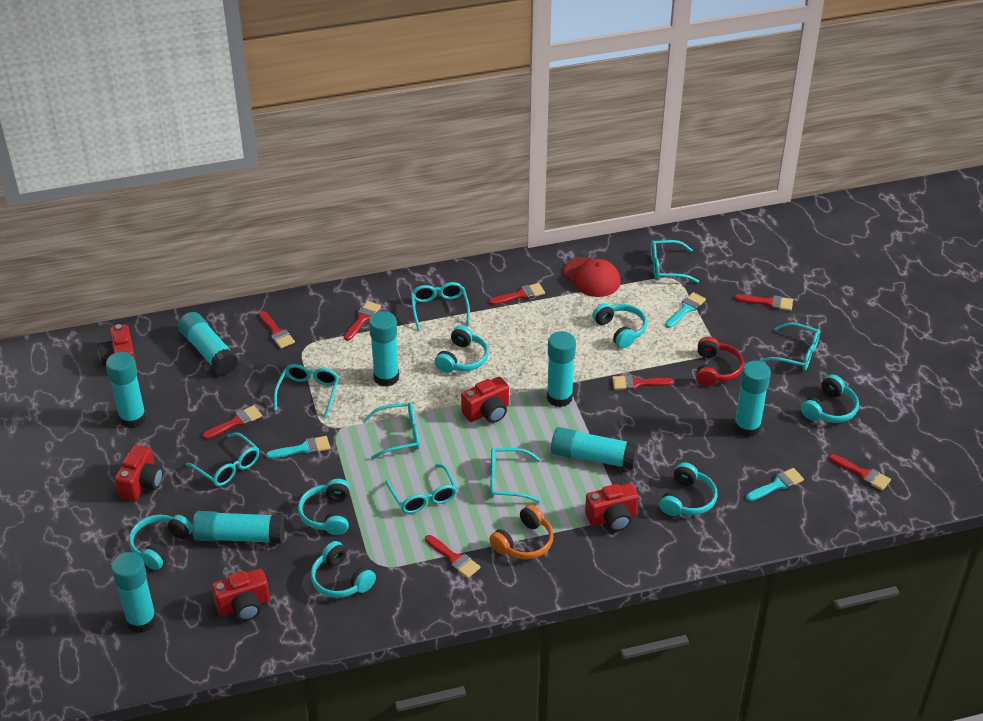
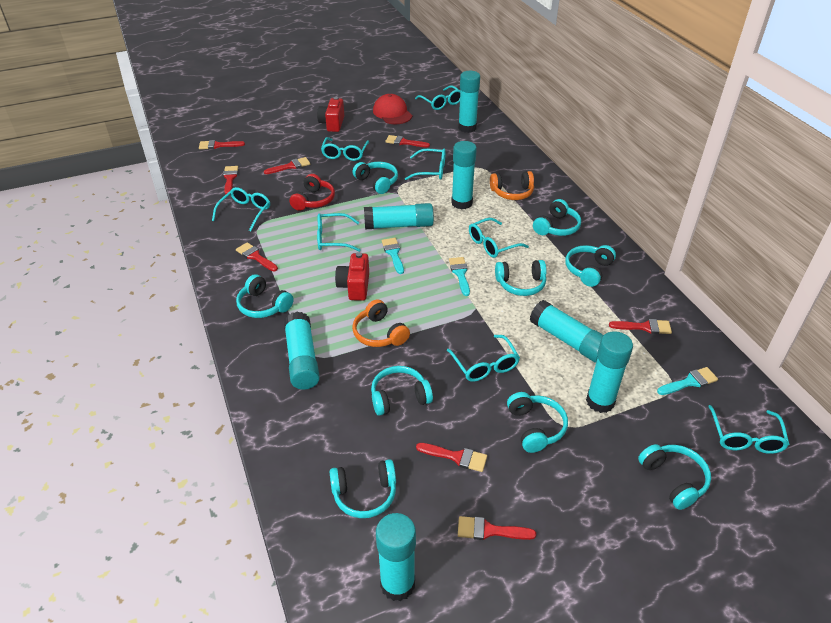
orange headphones: 1 -> 2
red camera: 5 -> 2
turquoise glue stick: 8 -> 7
turquoise headphones: 7 -> 9

